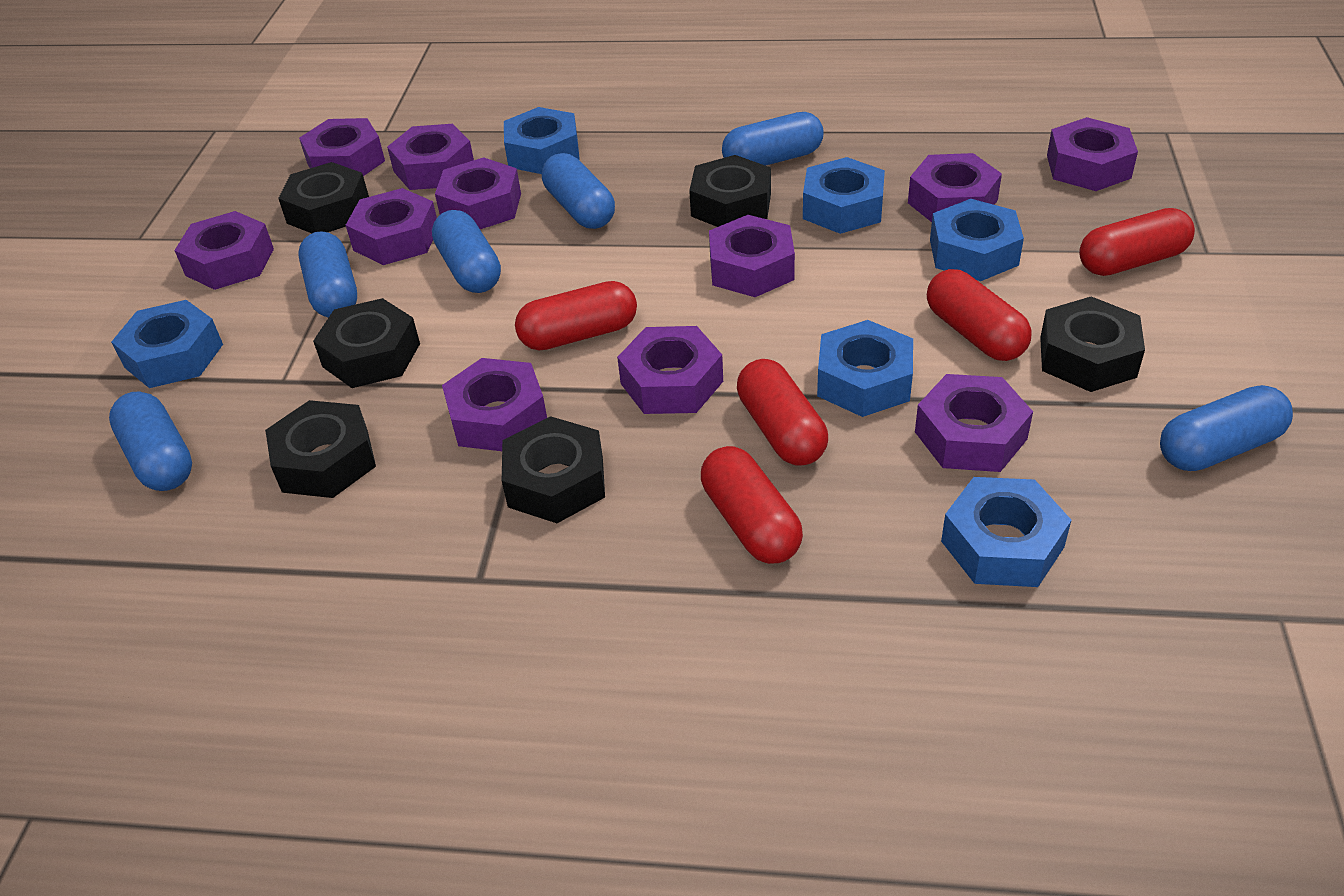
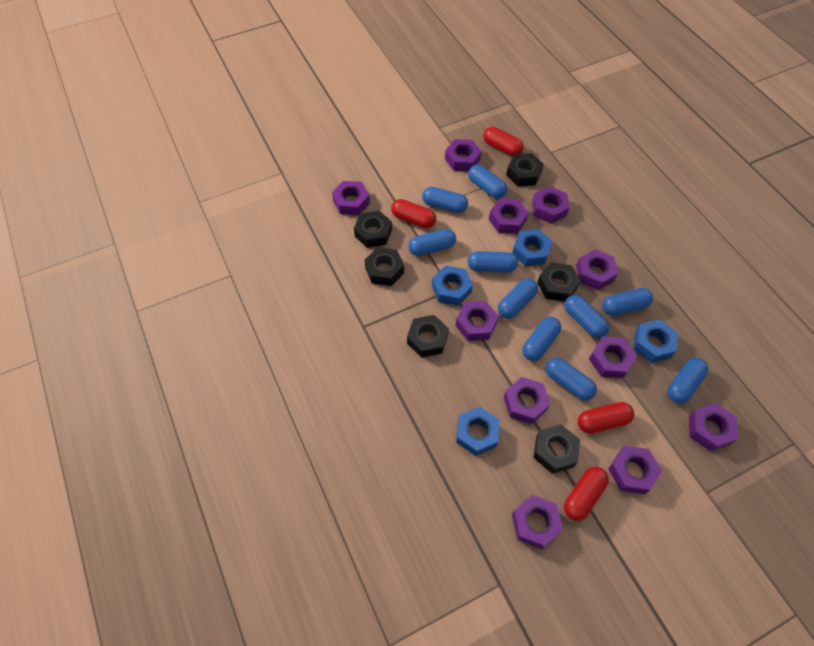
blue capsule: 6 -> 10
blue nut: 6 -> 4
red capsule: 5 -> 4

